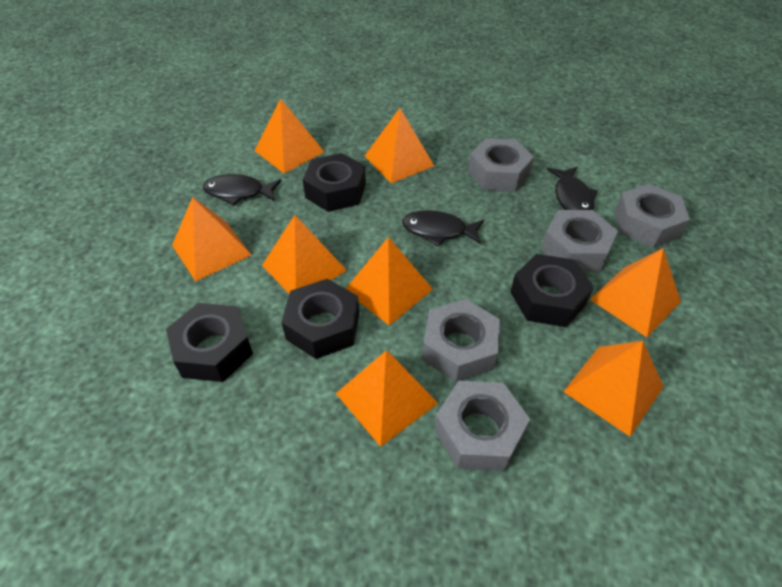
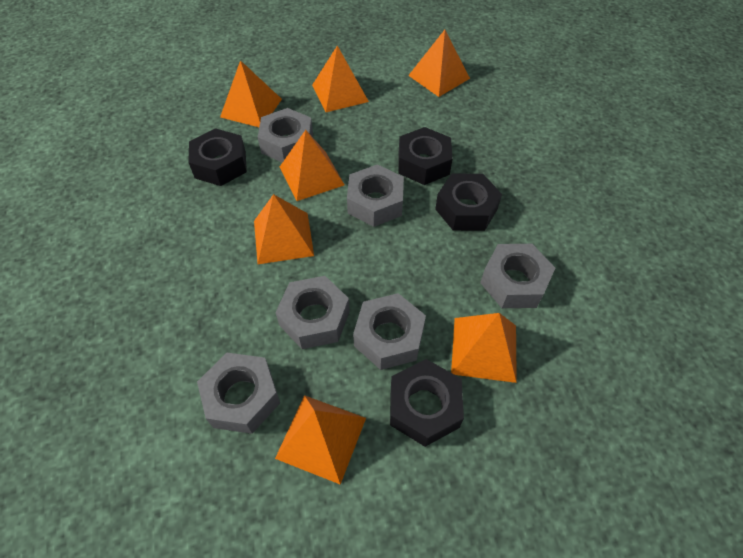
black fish: 3 -> 0
grey nut: 5 -> 6
orange pyramid: 8 -> 7

